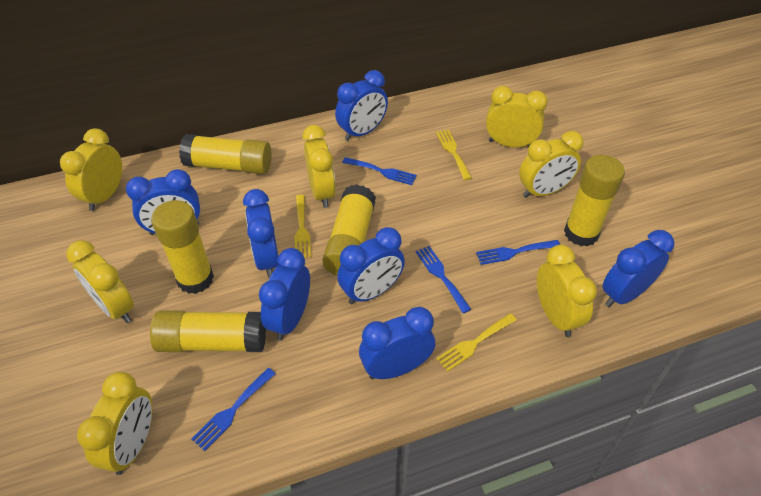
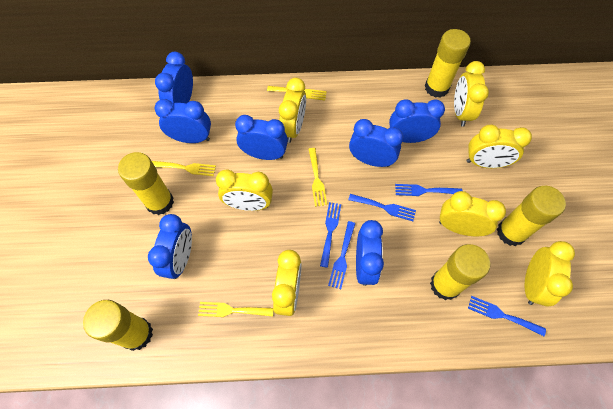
blue fork: 4 -> 5
yellow fork: 3 -> 4

